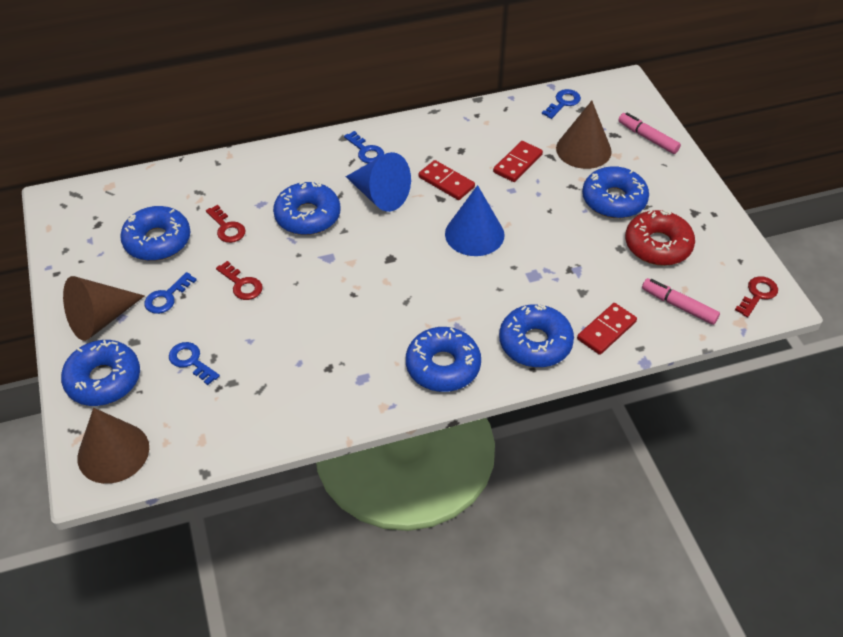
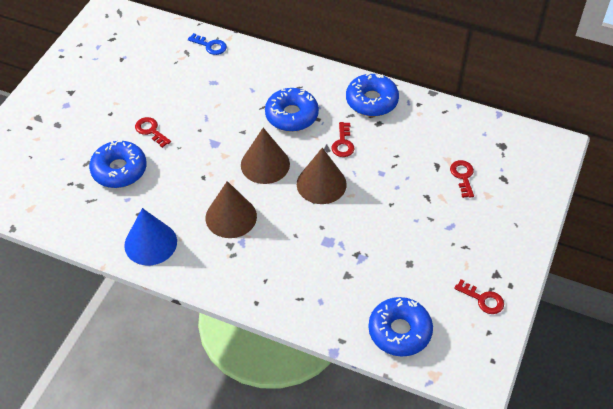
blue cone: 2 -> 1
blue donut: 6 -> 4
blue key: 4 -> 1
pink marker: 2 -> 0
red domino: 3 -> 0
red donut: 1 -> 0
red key: 3 -> 4

